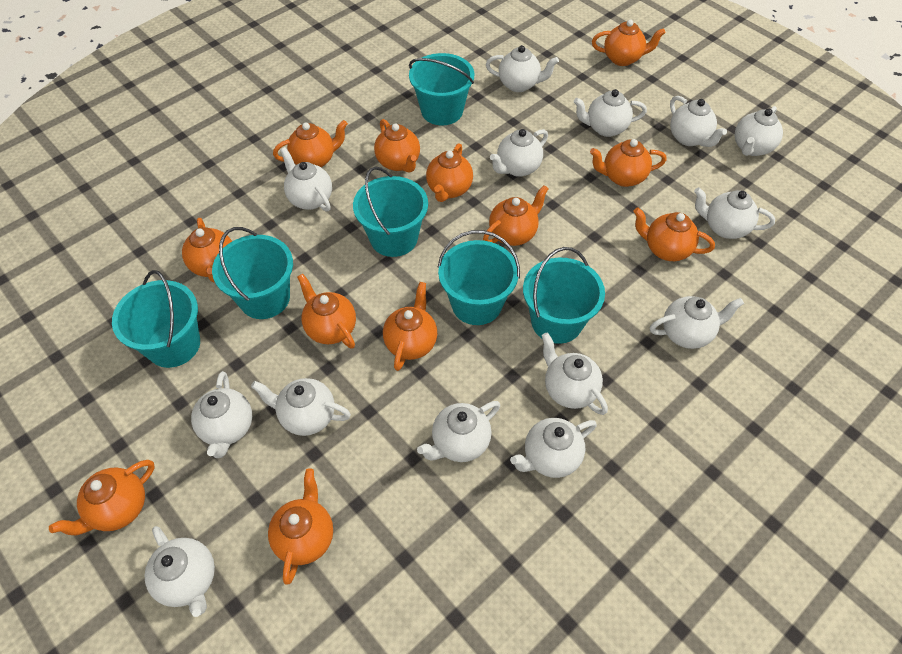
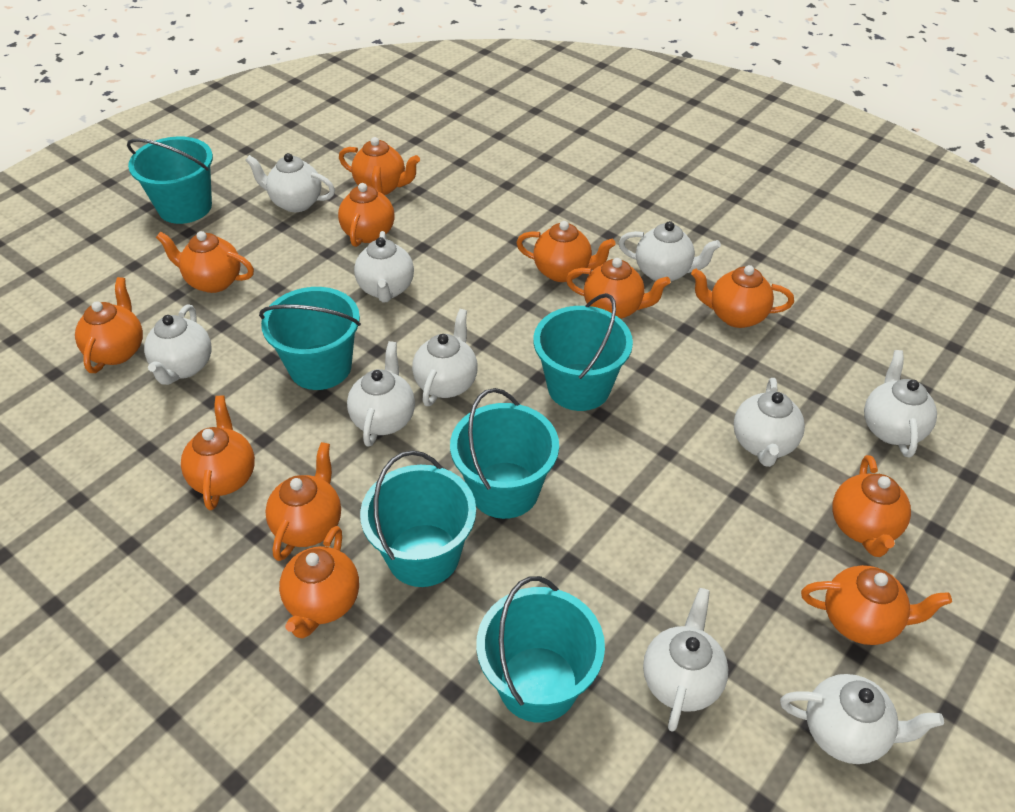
white teapot: 14 -> 10

